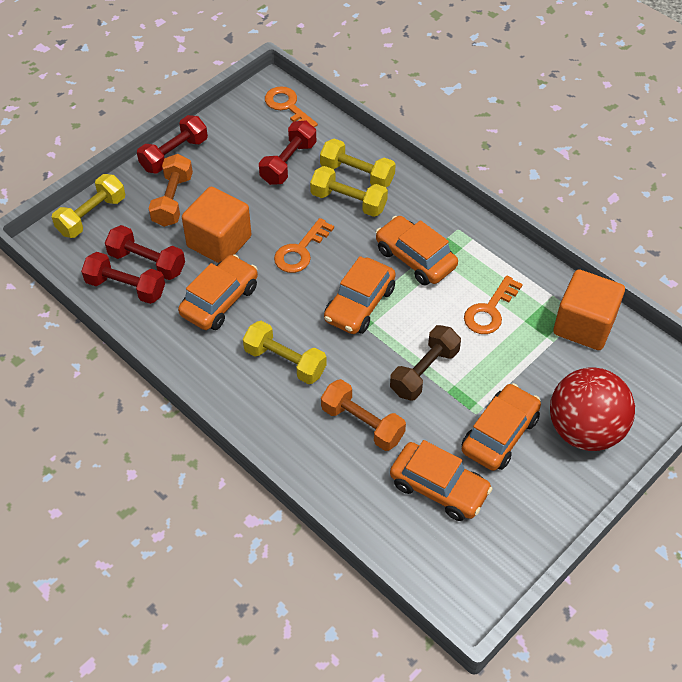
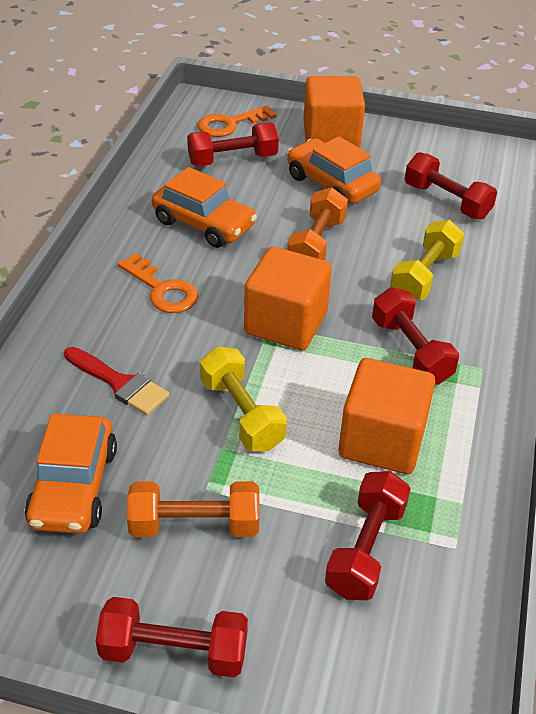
brown dumbbell: 1 -> 0
orange car: 5 -> 3
orange cube: 2 -> 3
orange key: 3 -> 2
red ball: 1 -> 0
red brush: 0 -> 1
red dumbbell: 4 -> 5
yellow dumbbell: 4 -> 2

